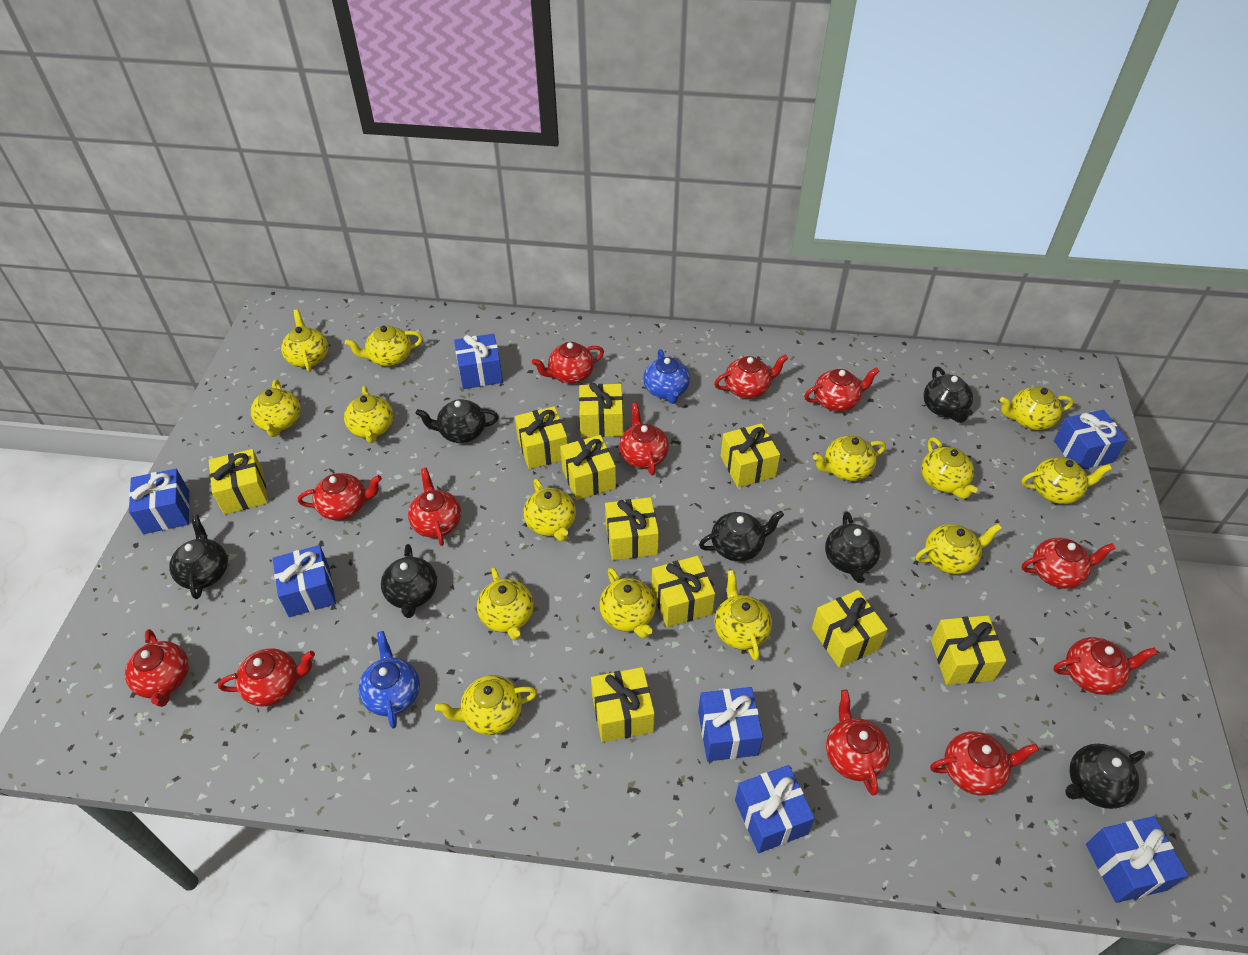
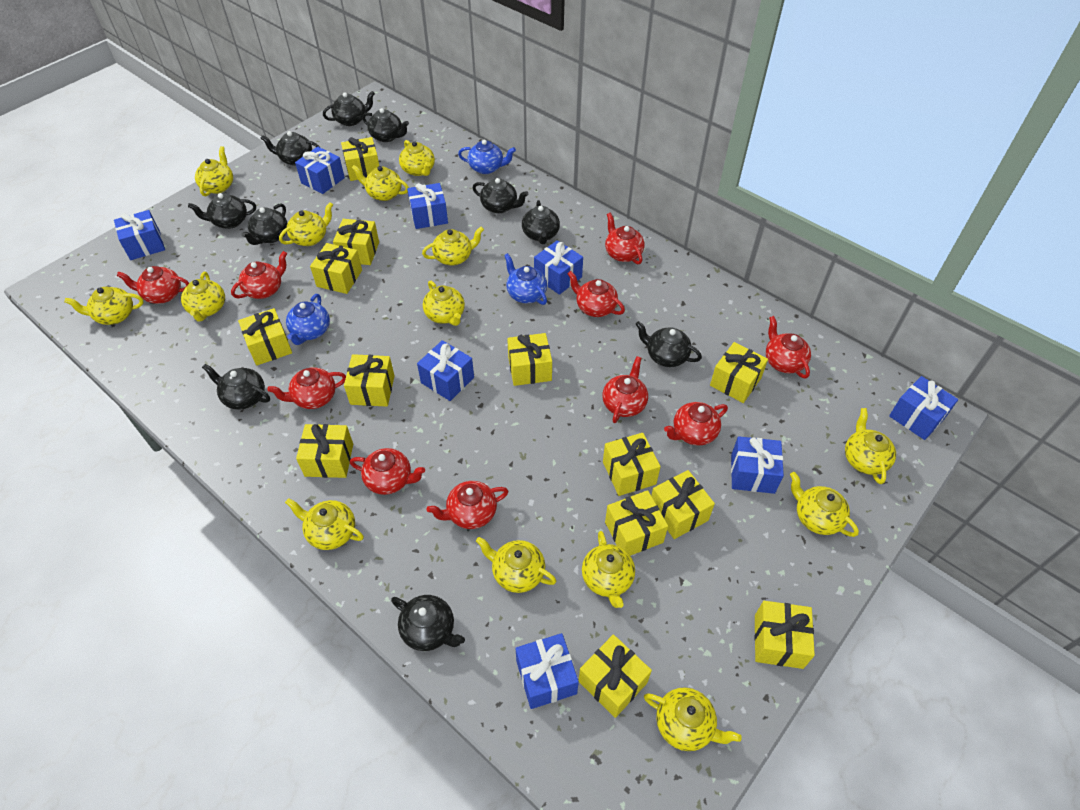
black teapot: 7 -> 10
blue gift: 7 -> 8
blue teapot: 2 -> 3
red teapot: 12 -> 10
yellow gift: 10 -> 13

